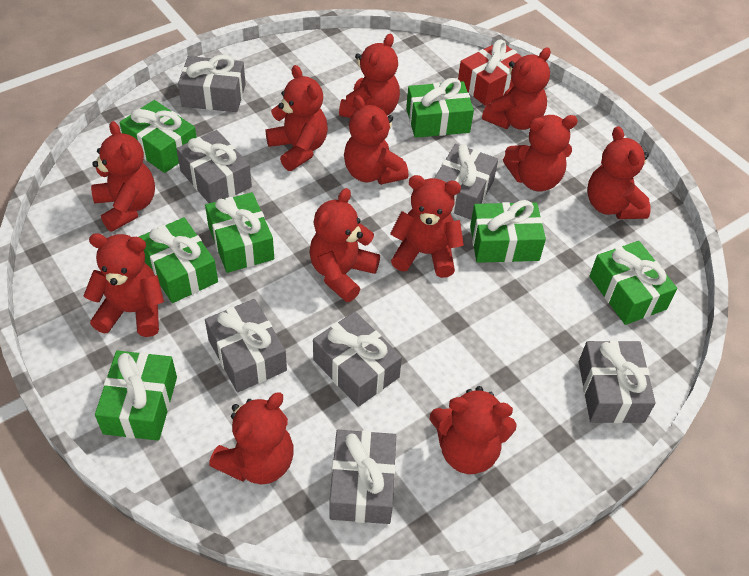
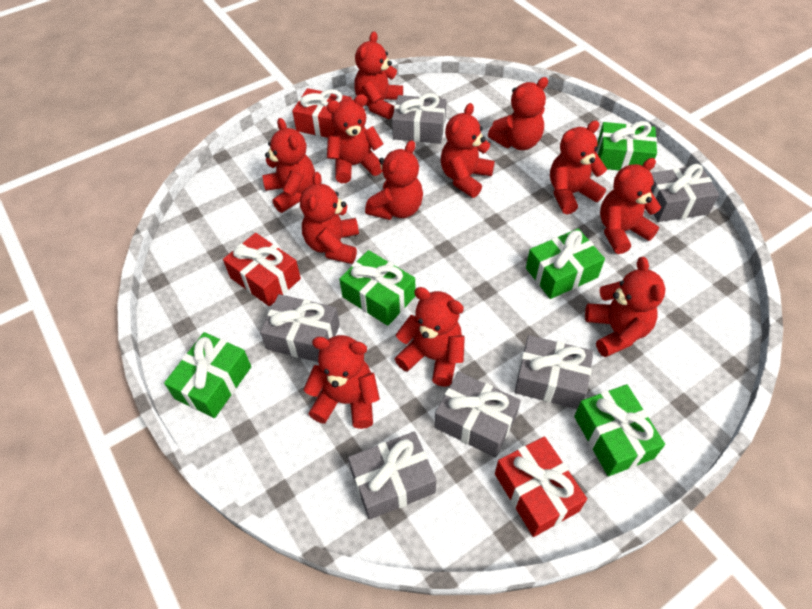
green gift: 7 -> 5
grey gift: 7 -> 6
red gift: 1 -> 3

